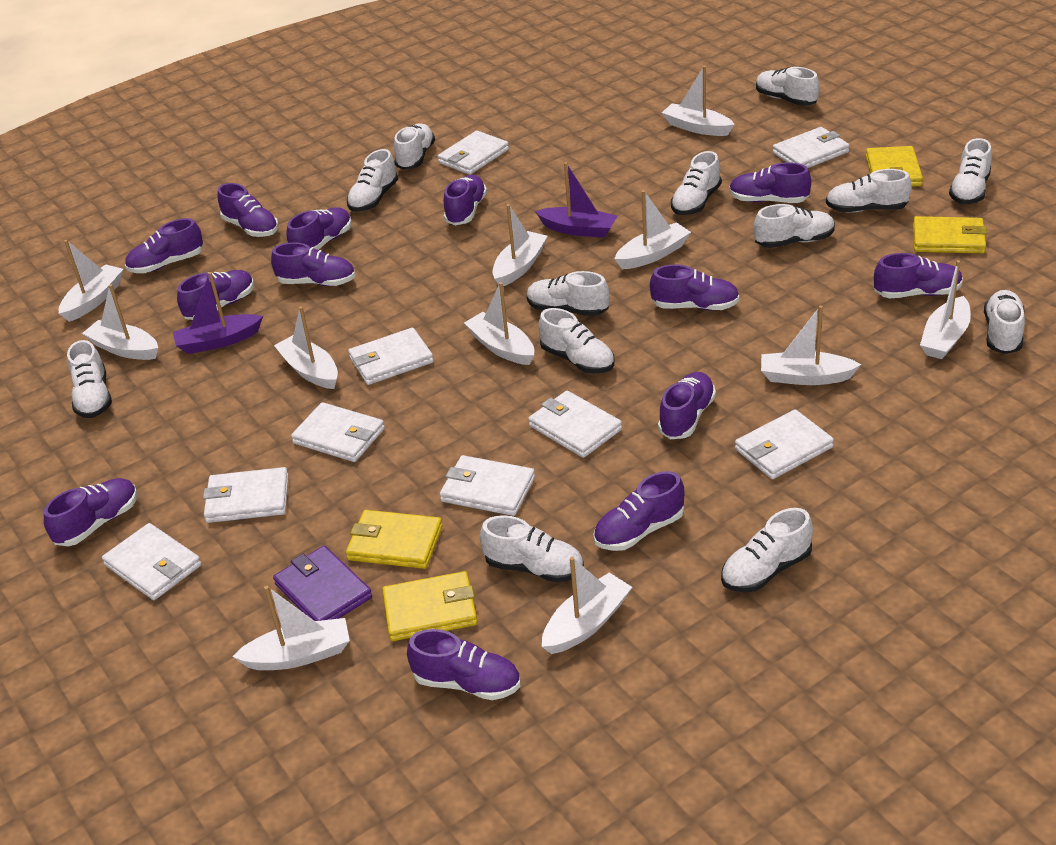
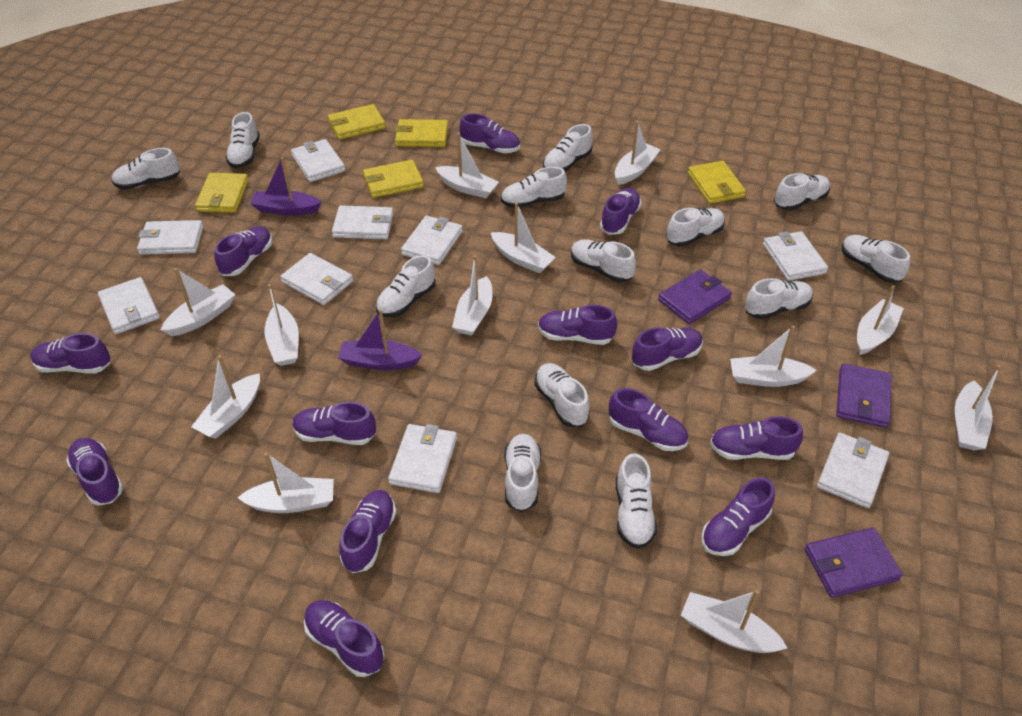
purple wallet: 1 -> 3
white boat: 11 -> 12
yellow wallet: 4 -> 5

